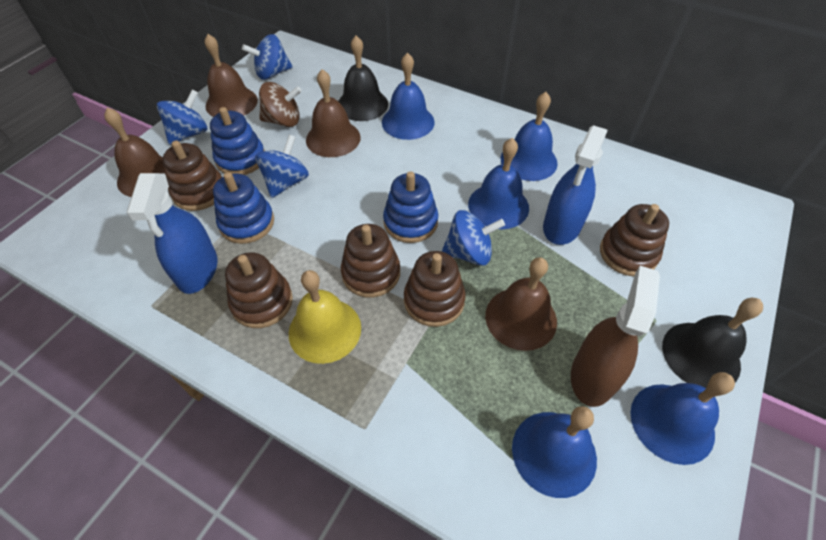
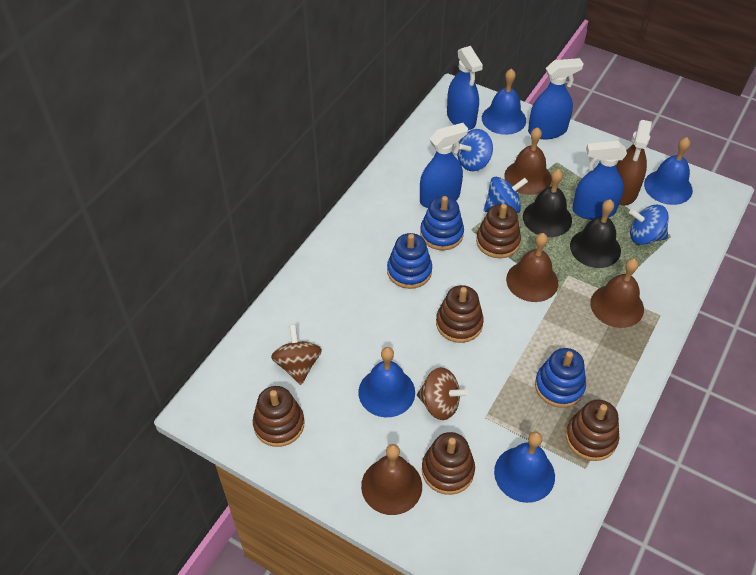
blue bell: 5 -> 4
blue spinning top: 4 -> 3
blue spray bottle: 2 -> 4
brown spinning top: 1 -> 2
yellow bell: 1 -> 0

